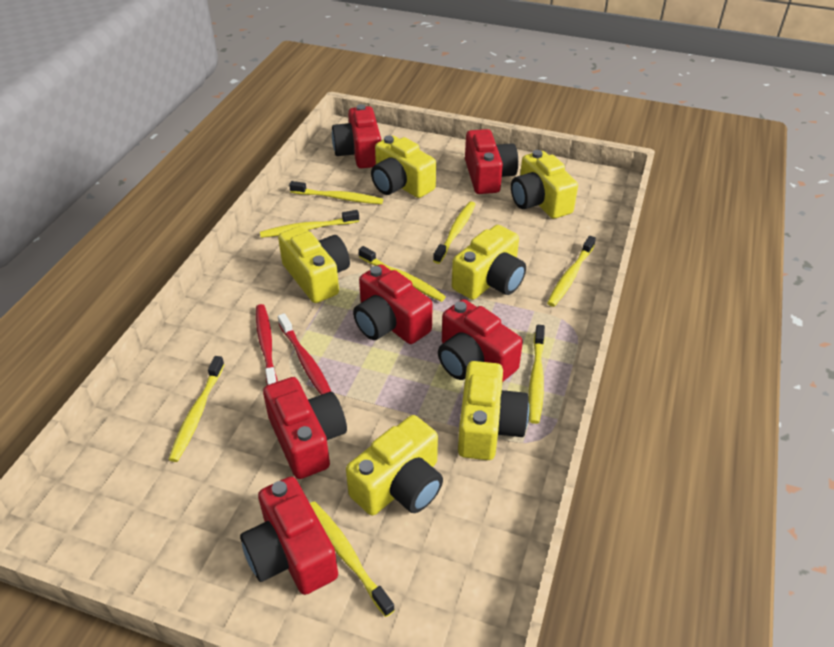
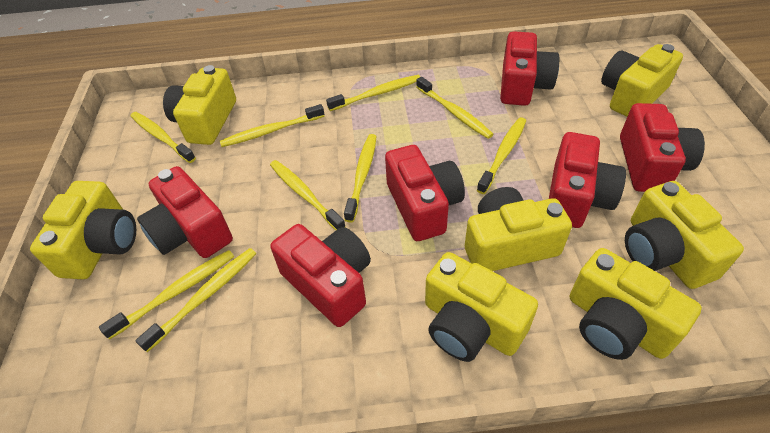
red toothbrush: 2 -> 0
yellow camera: 6 -> 7
yellow toothbrush: 8 -> 9

